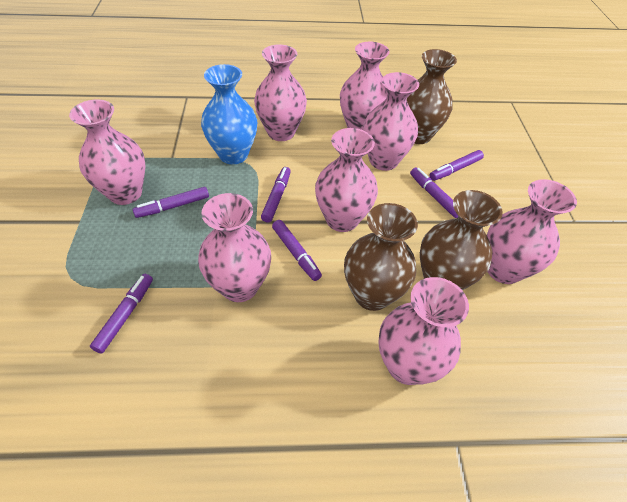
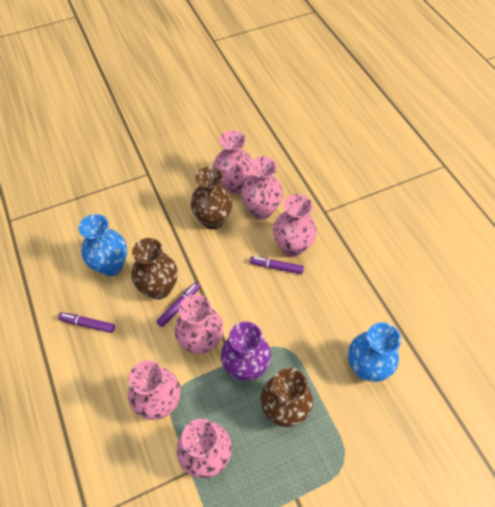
blue vase: 1 -> 2
pink vase: 8 -> 6
purple marker: 6 -> 3
purple vase: 0 -> 1

